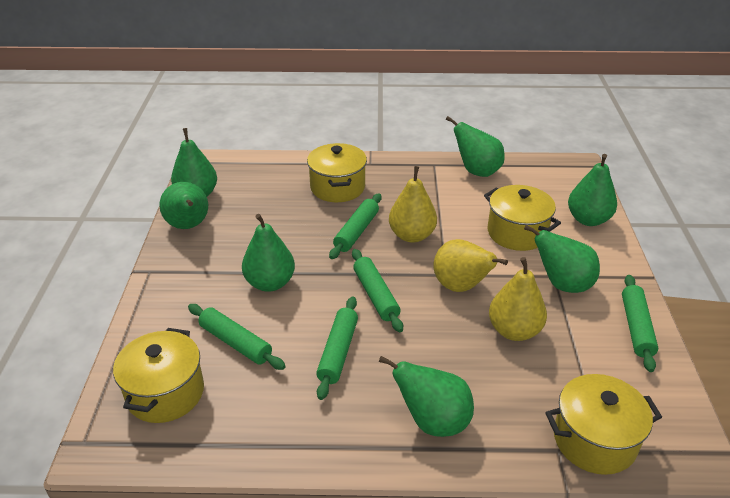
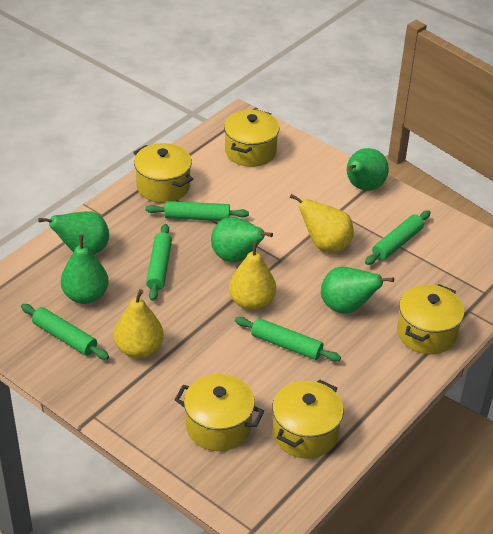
green pear: 7 -> 5
yellow pot: 4 -> 5

